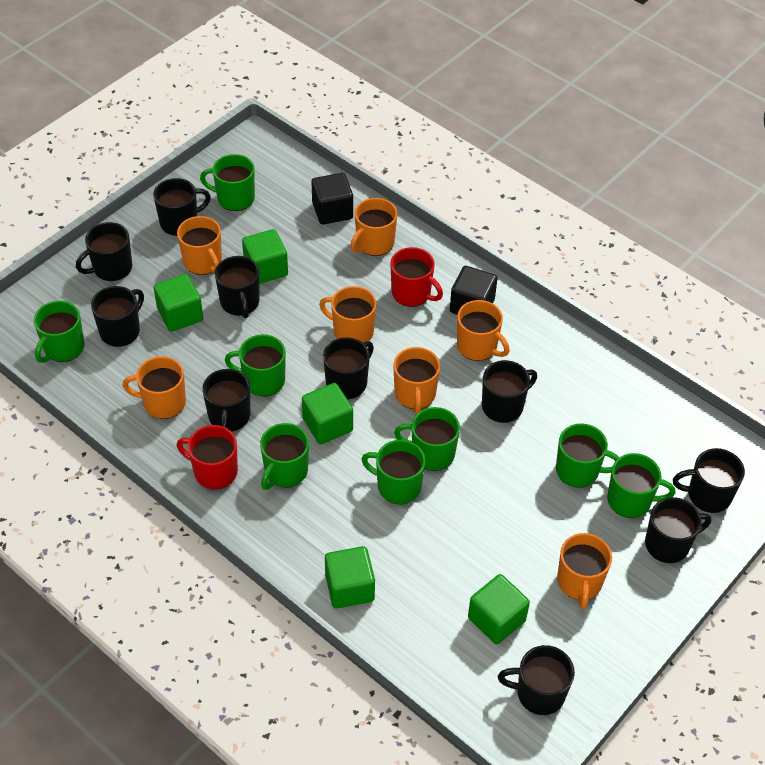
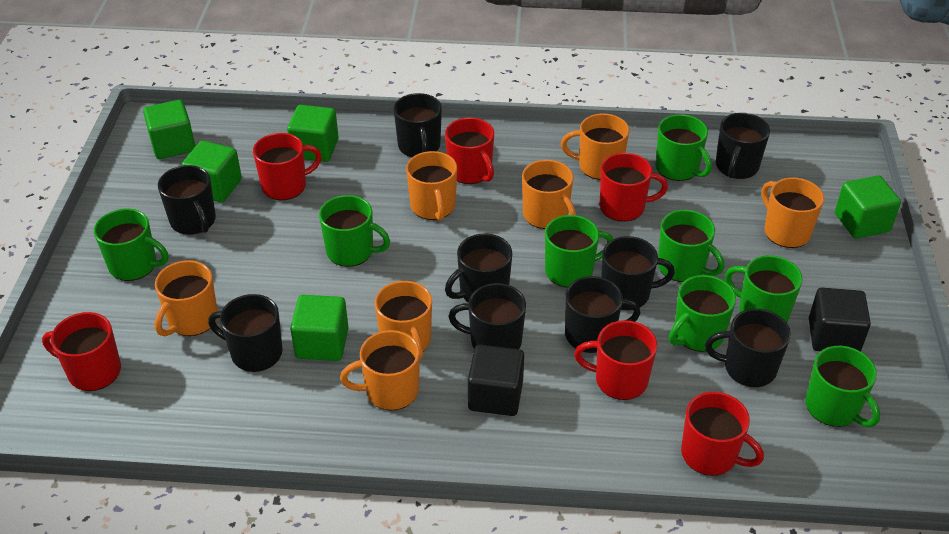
black mug: 10 -> 9
red mug: 2 -> 6

